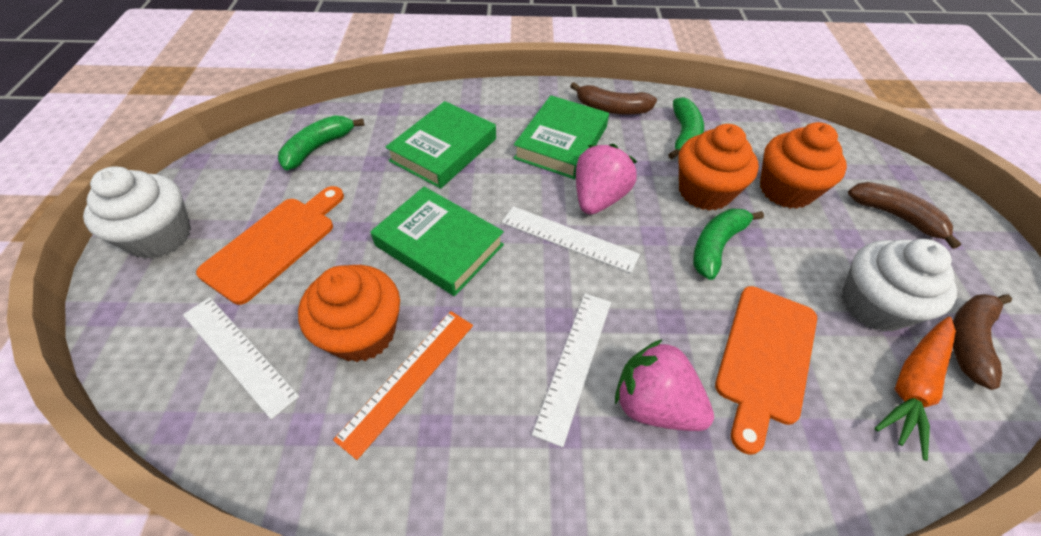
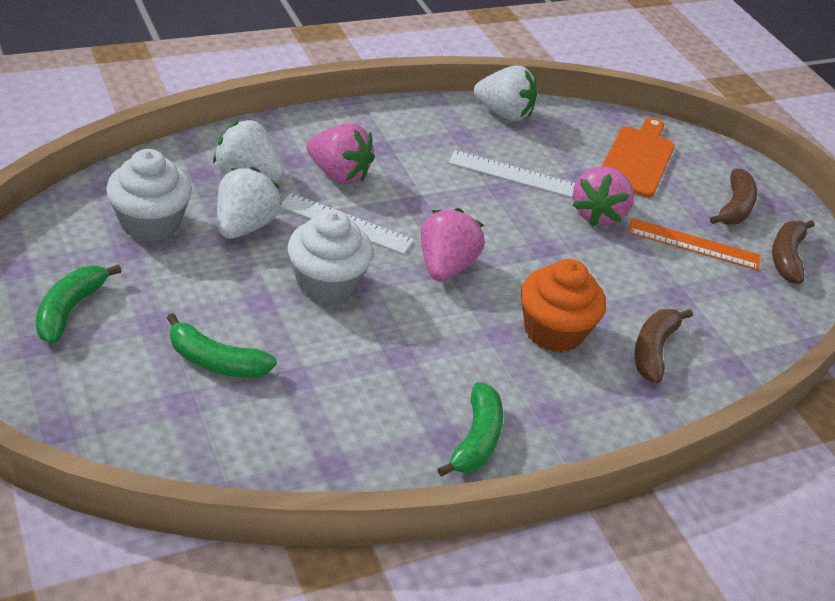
green book: 3 -> 0
orange carrot: 1 -> 0
orange cupcake: 3 -> 1
orange cutting board: 2 -> 1
pink strawberry: 2 -> 3
white ruler: 3 -> 2
white strawberry: 0 -> 3

